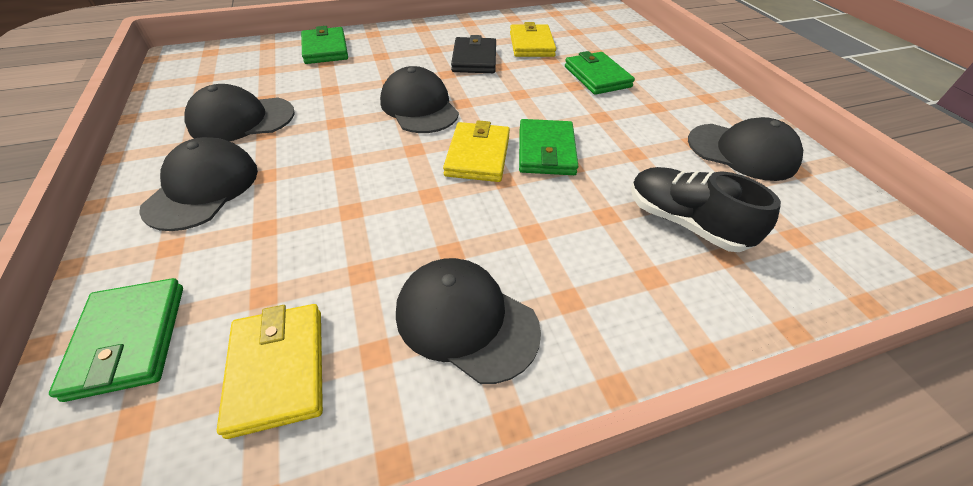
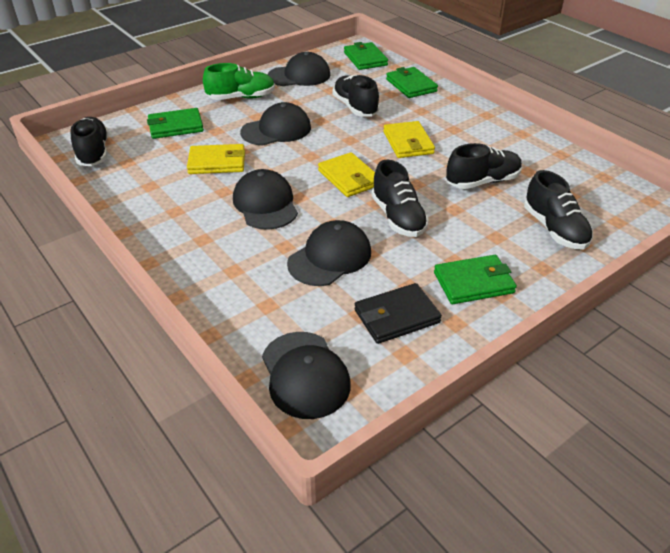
black shoe: 1 -> 5
green shoe: 0 -> 1

